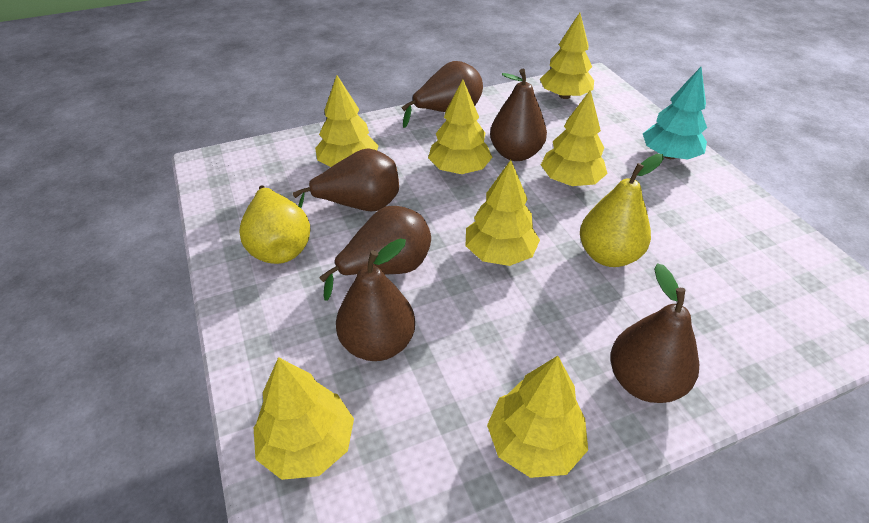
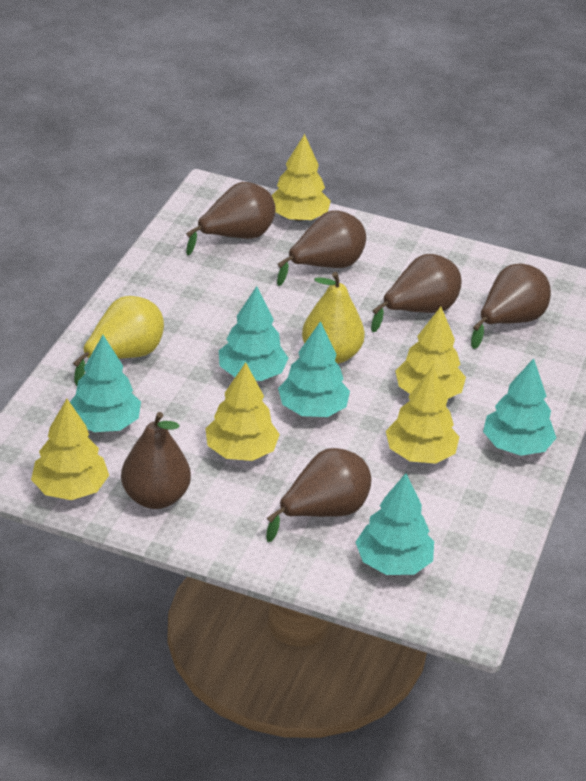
turquoise tree: 1 -> 5
yellow tree: 7 -> 5

